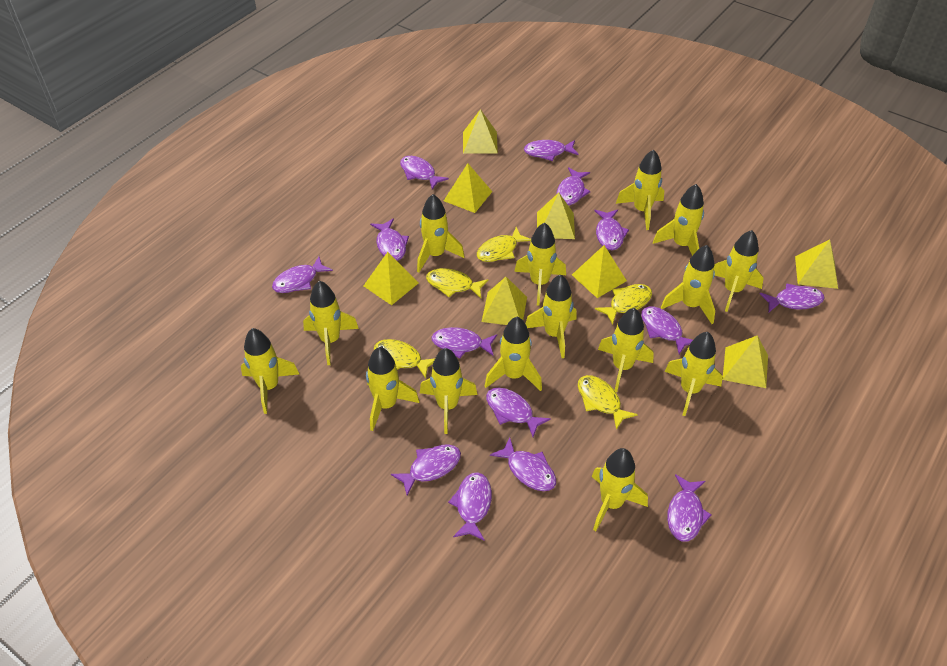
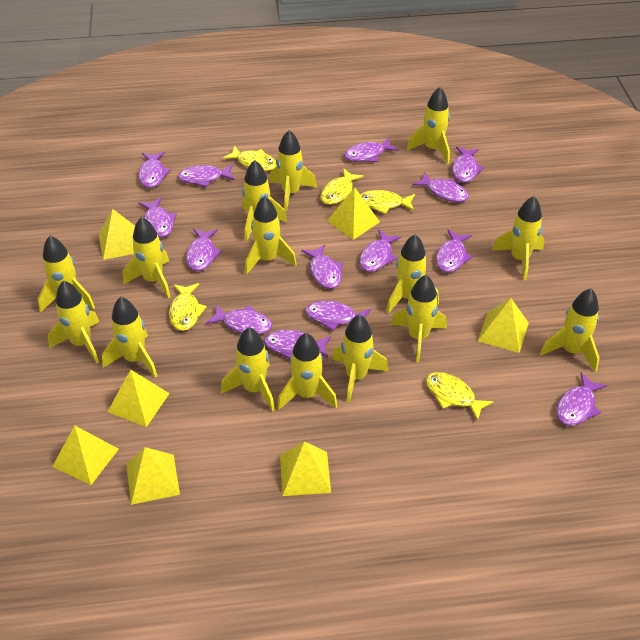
yellow pyramid: 8 -> 7

